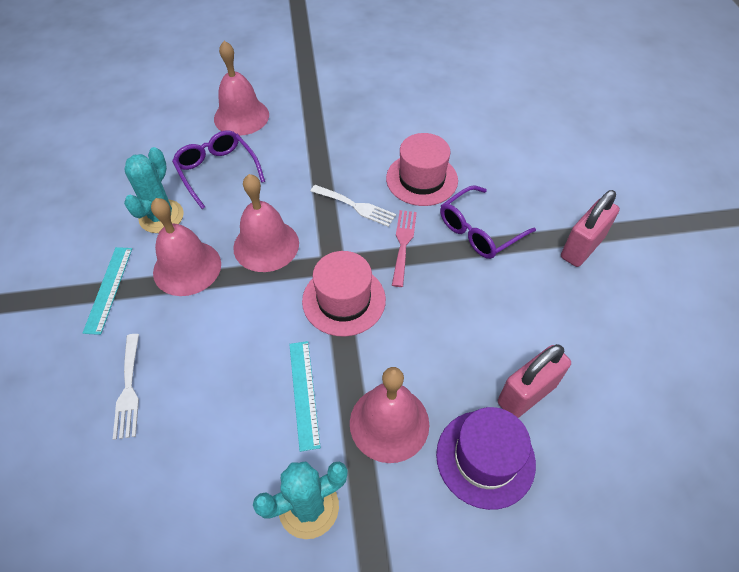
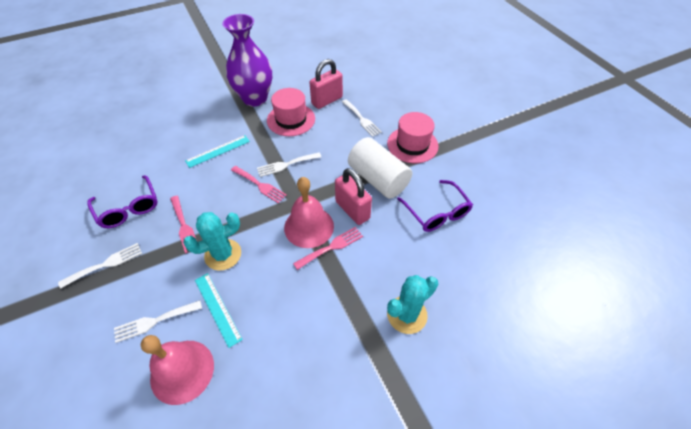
pink bell: 4 -> 2
pink fork: 1 -> 3
purple hat: 1 -> 0
purple vase: 0 -> 1
white cylinder: 0 -> 1
white fork: 2 -> 4

